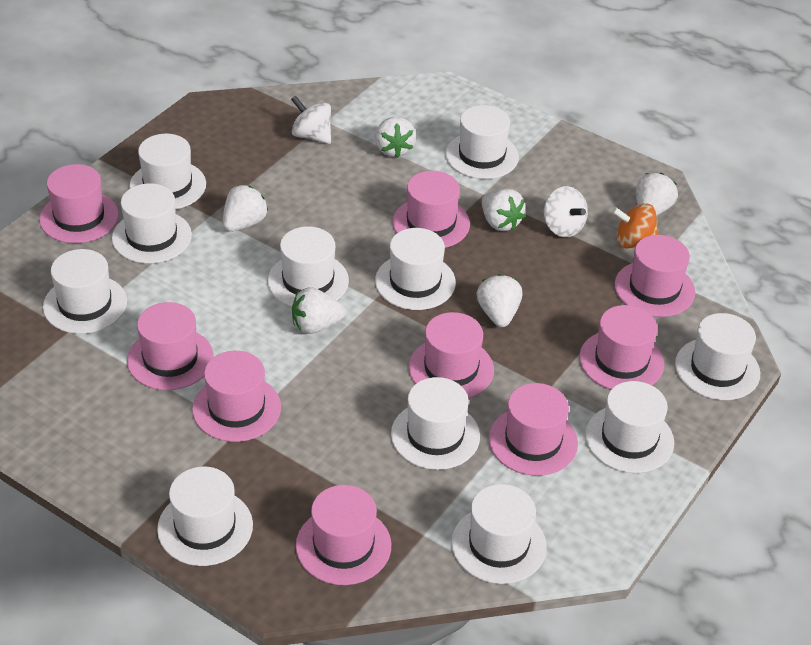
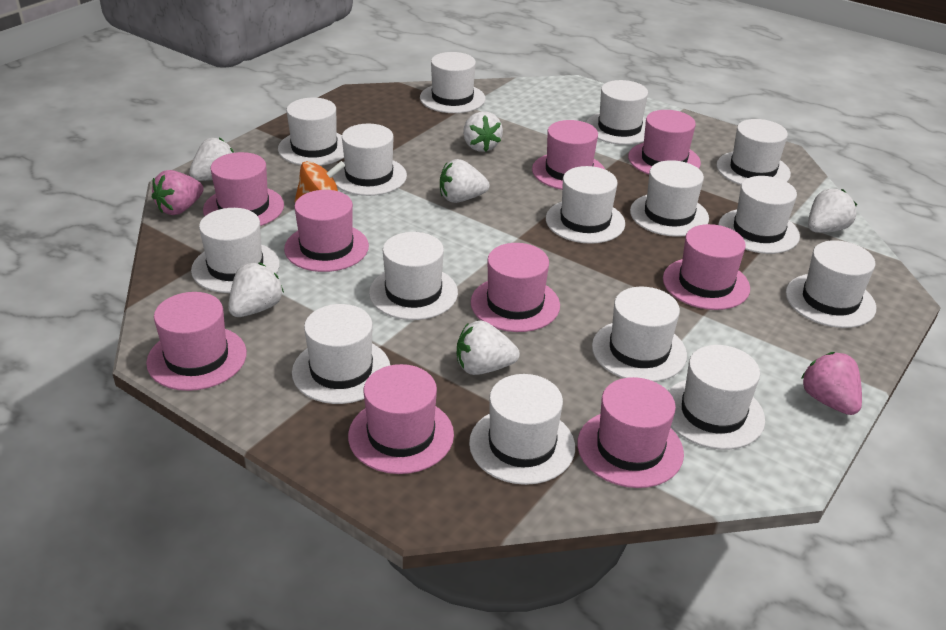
pink strawberry: 0 -> 2
white hat: 11 -> 15
white spinning top: 2 -> 0

